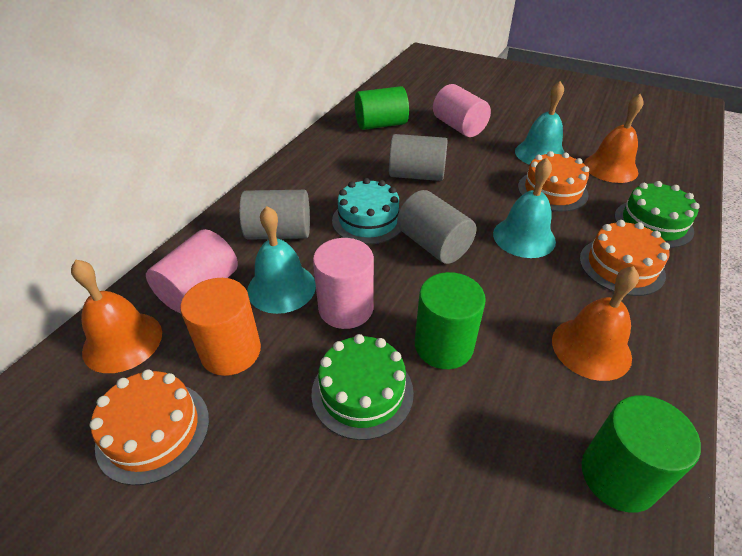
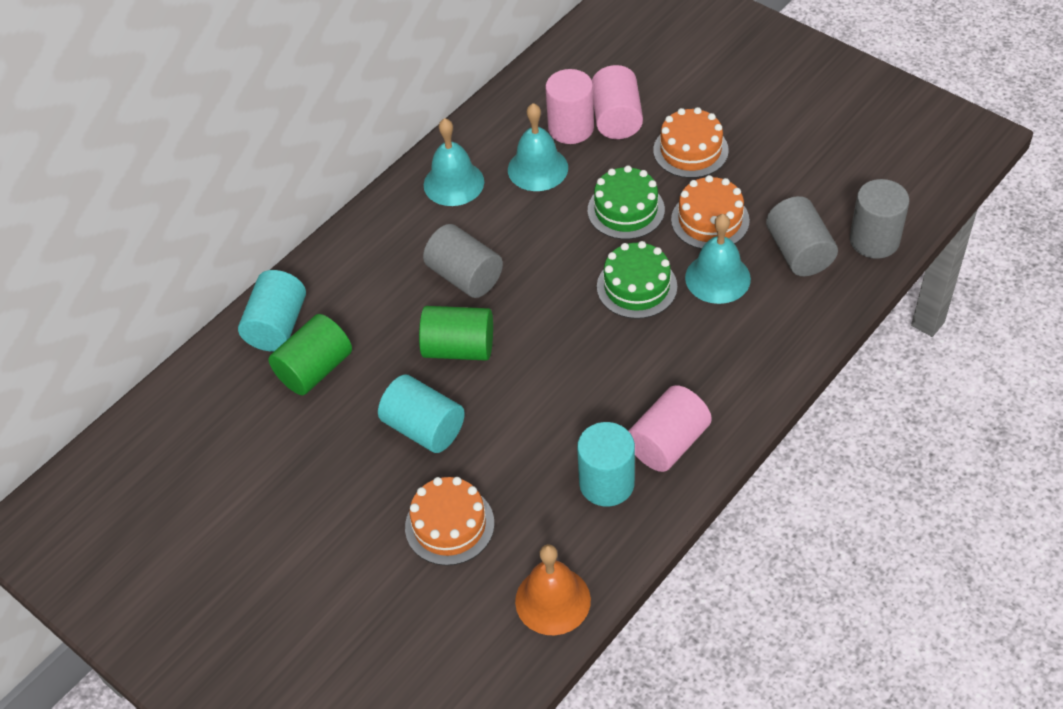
green cylinder: 3 -> 2
orange bell: 3 -> 1
orange cylinder: 1 -> 0
turquoise cake: 1 -> 0
turquoise cylinder: 0 -> 3

